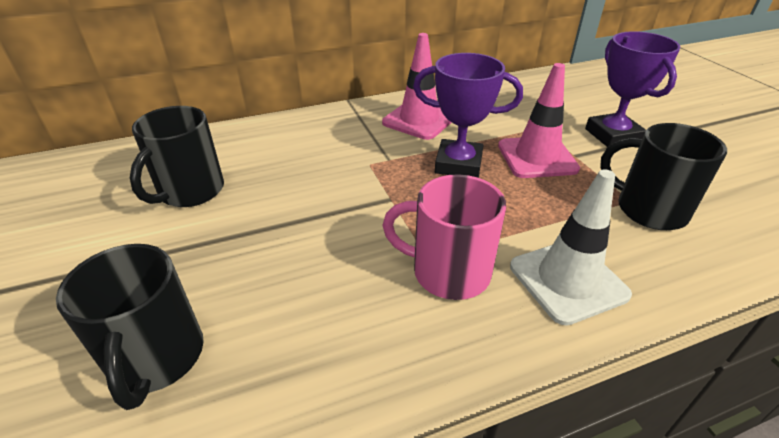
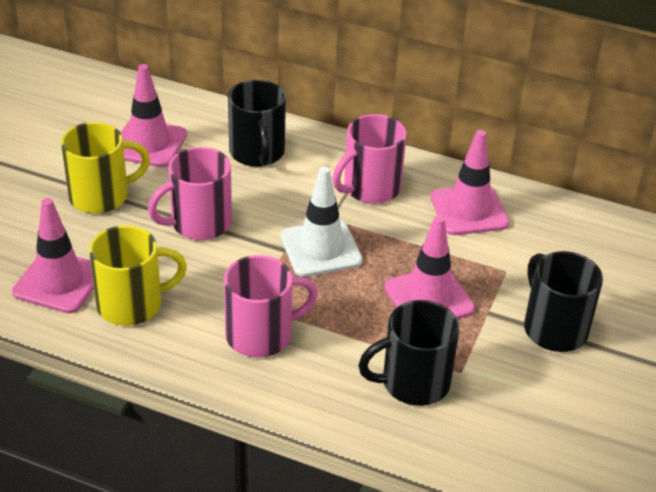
pink mug: 1 -> 3
pink traffic cone: 2 -> 4
purple trophy: 2 -> 0
yellow mug: 0 -> 2

